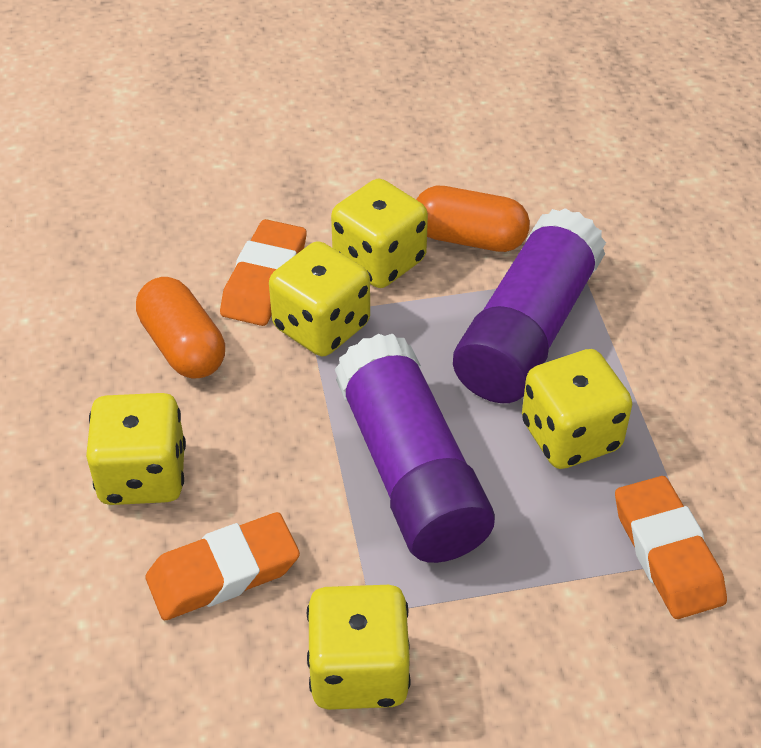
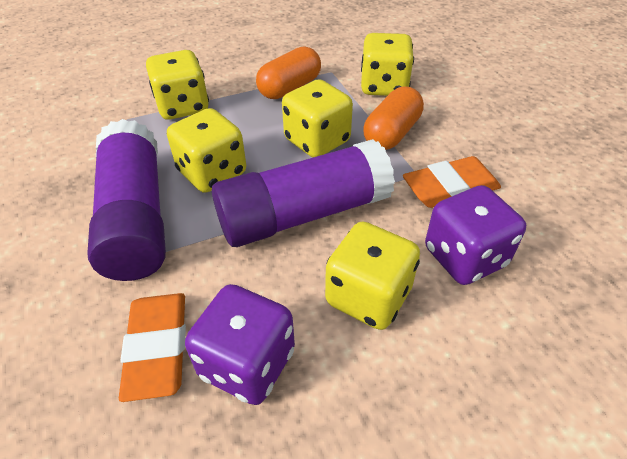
orange eraser: 3 -> 2
purple dice: 0 -> 2

